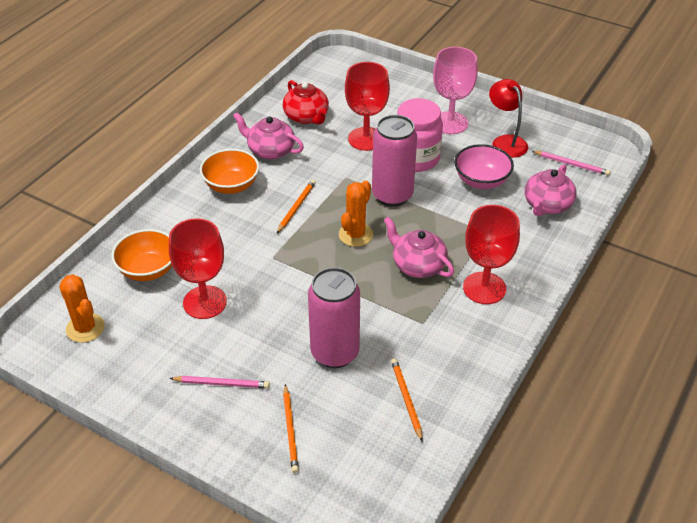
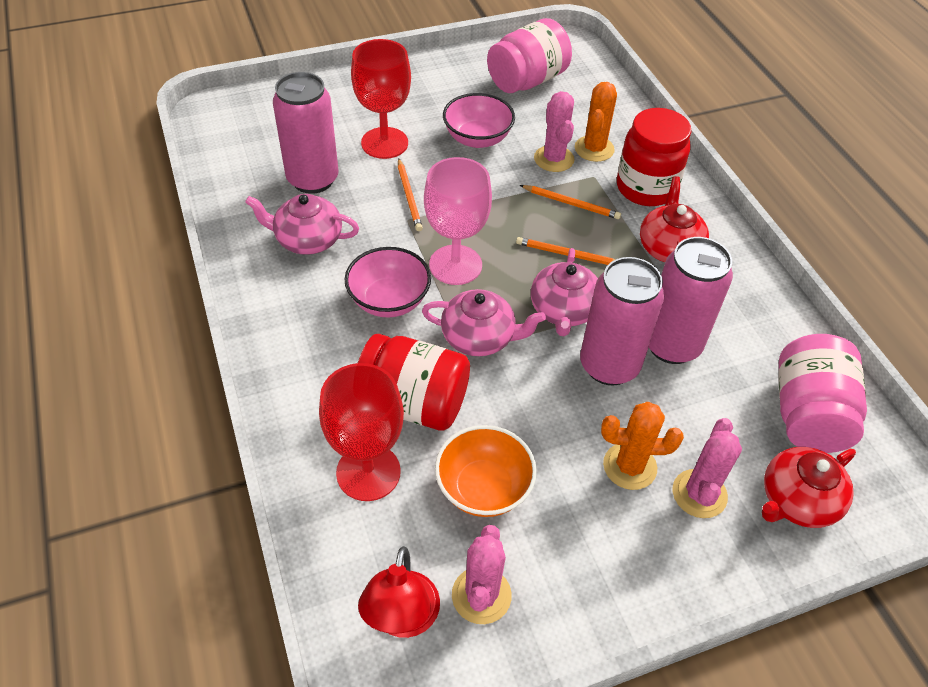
orange bowl: 2 -> 1
pink bowl: 1 -> 2
pink cactus: 0 -> 3
pink can: 2 -> 3
pink jar: 1 -> 2
pink pencil: 2 -> 0
red goblet: 3 -> 2
red jar: 0 -> 2
red teapot: 1 -> 2

